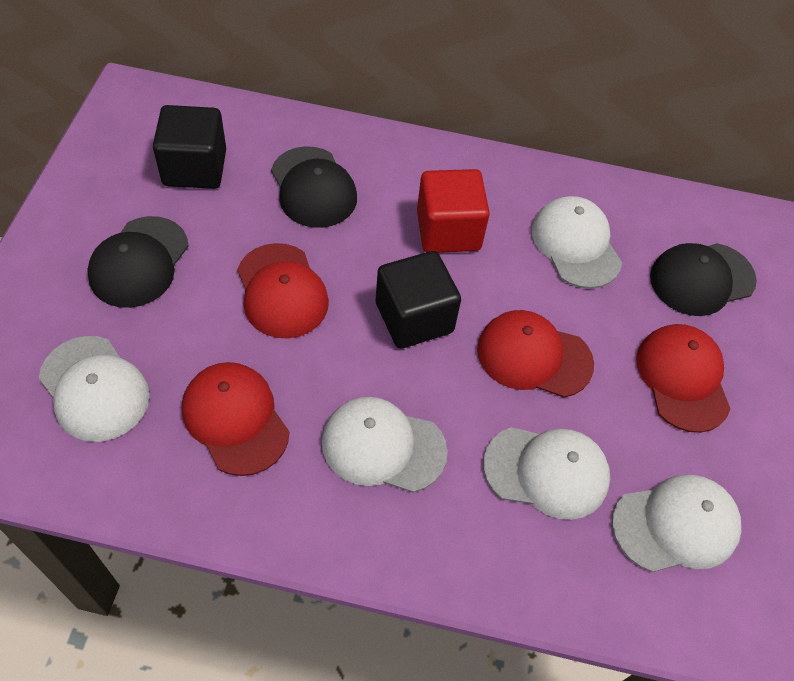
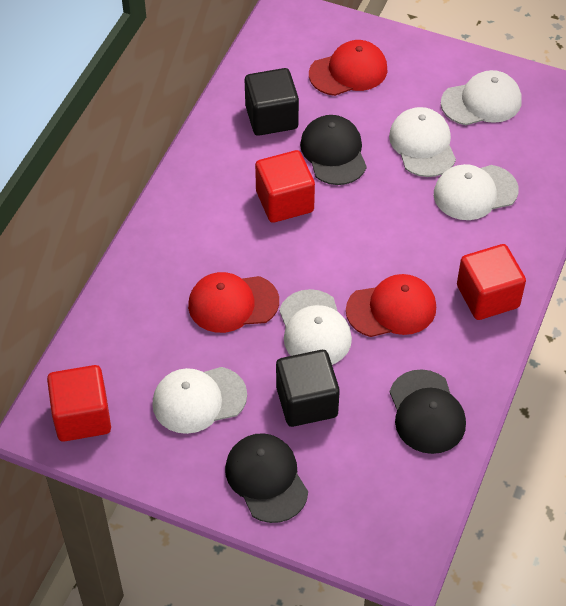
red cap: 4 -> 3
red cube: 1 -> 3

